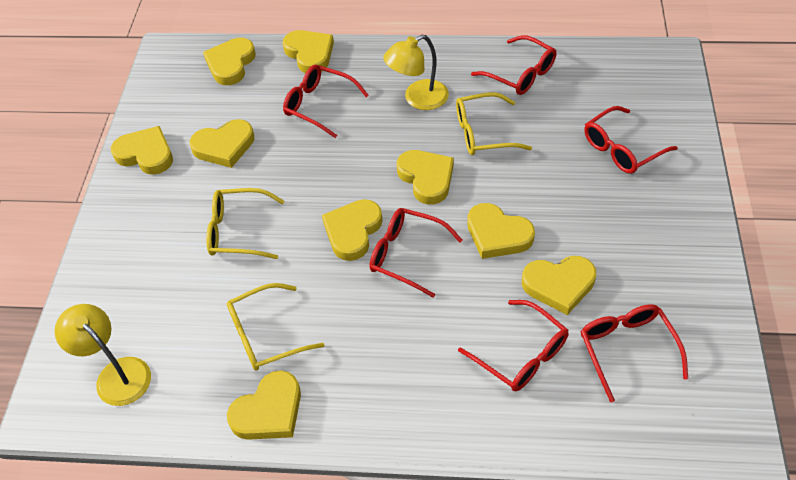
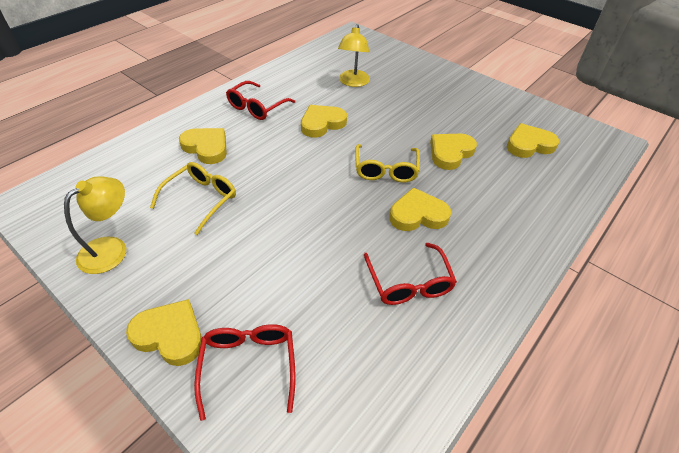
red glasses: 6 -> 3
yellow glasses: 3 -> 2
yellow heart: 9 -> 6

